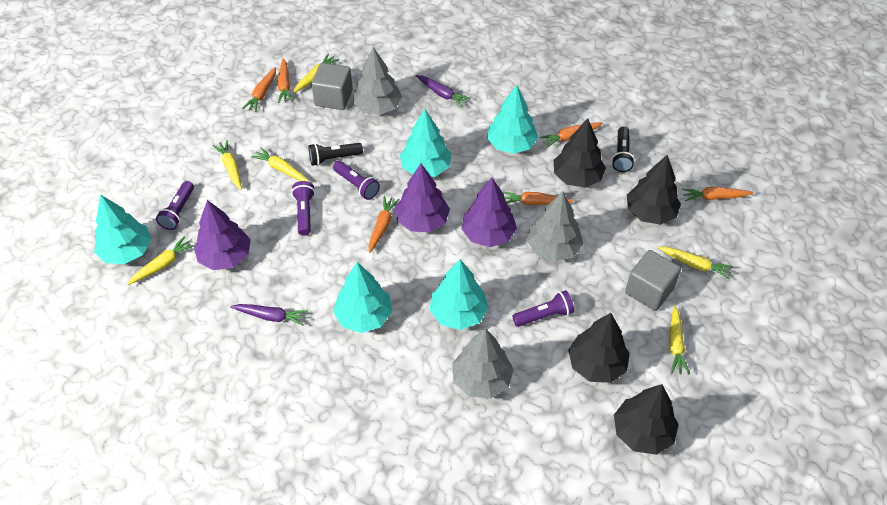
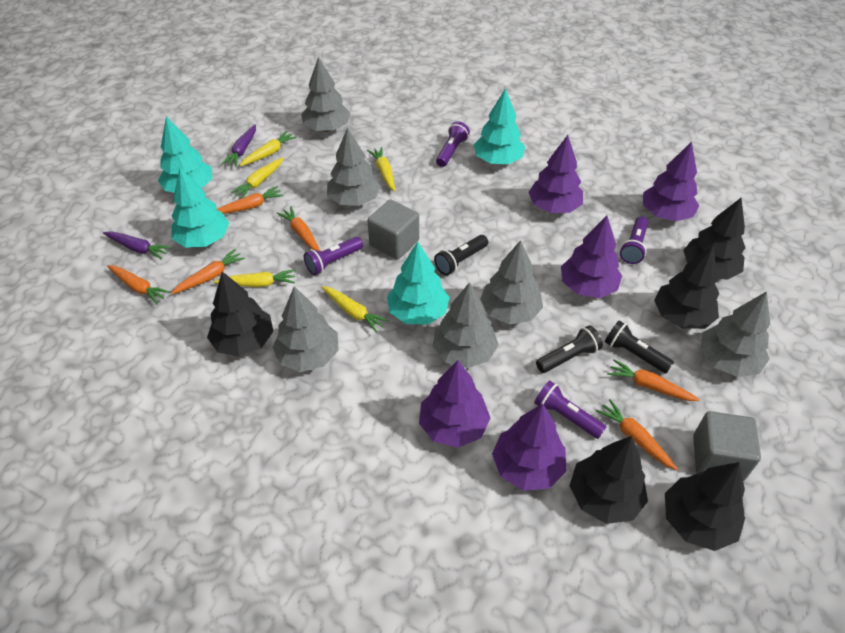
black flashlight: 2 -> 3
black tree: 4 -> 5
grey tree: 3 -> 6
purple tree: 3 -> 5
turquoise tree: 5 -> 4
yellow carrot: 6 -> 5

